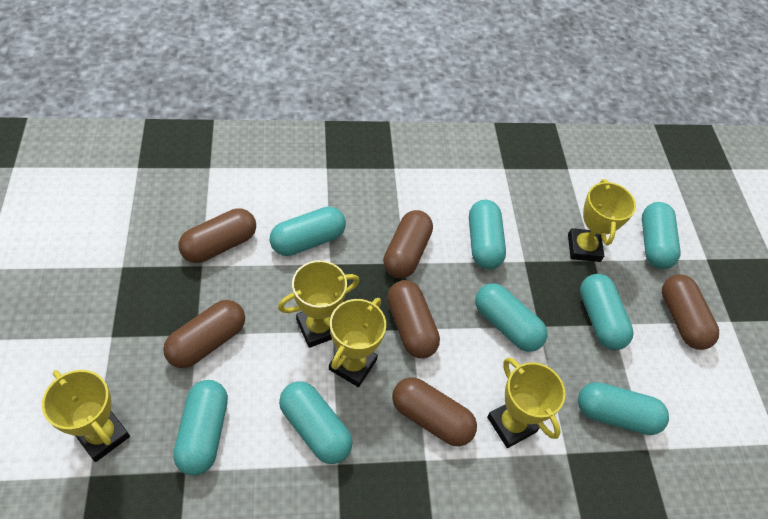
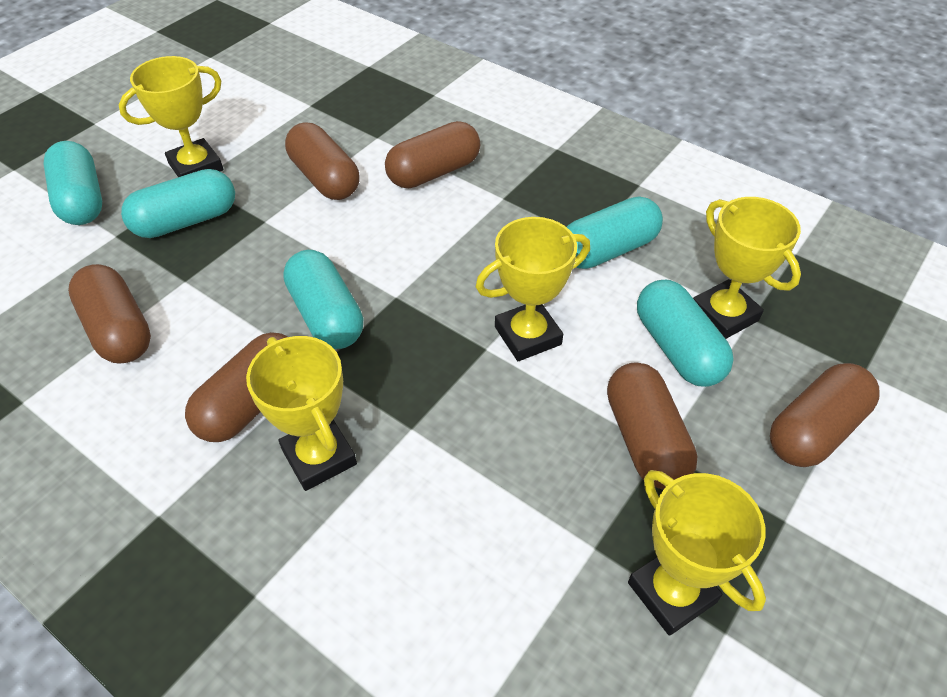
turquoise capsule: 8 -> 5

